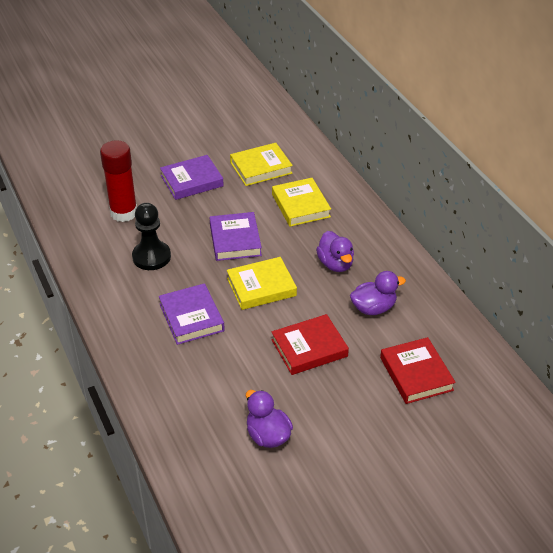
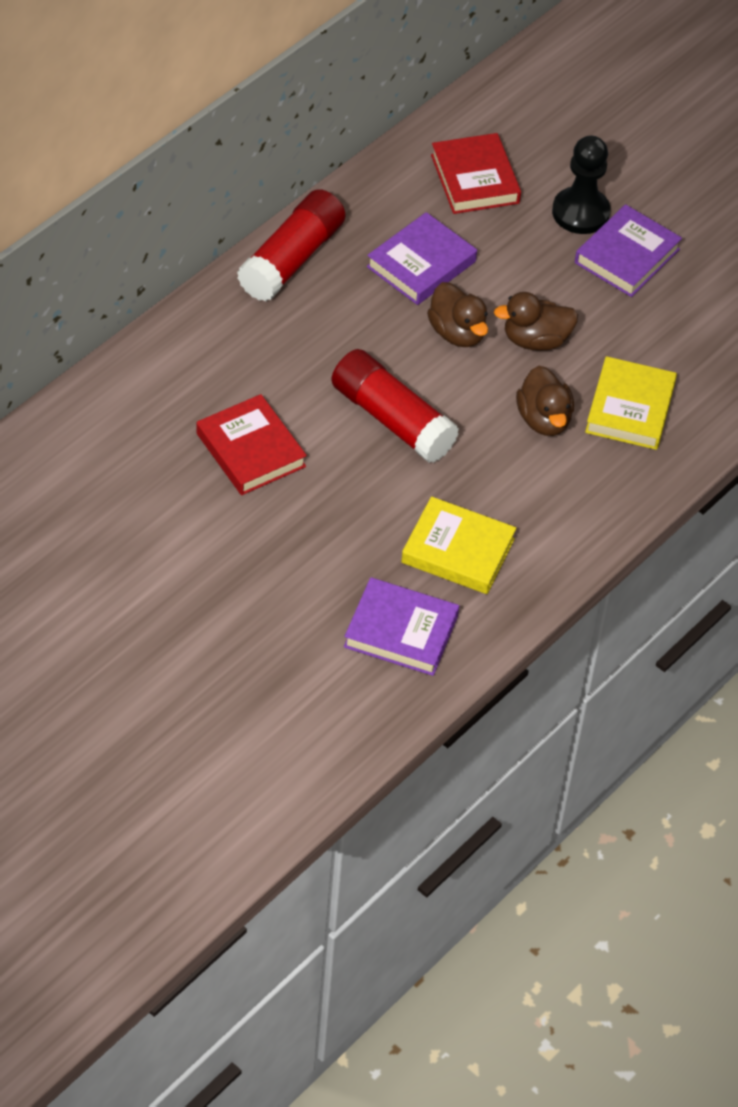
brown duck: 0 -> 3
purple duck: 3 -> 0
red glue stick: 1 -> 2
yellow book: 3 -> 2

